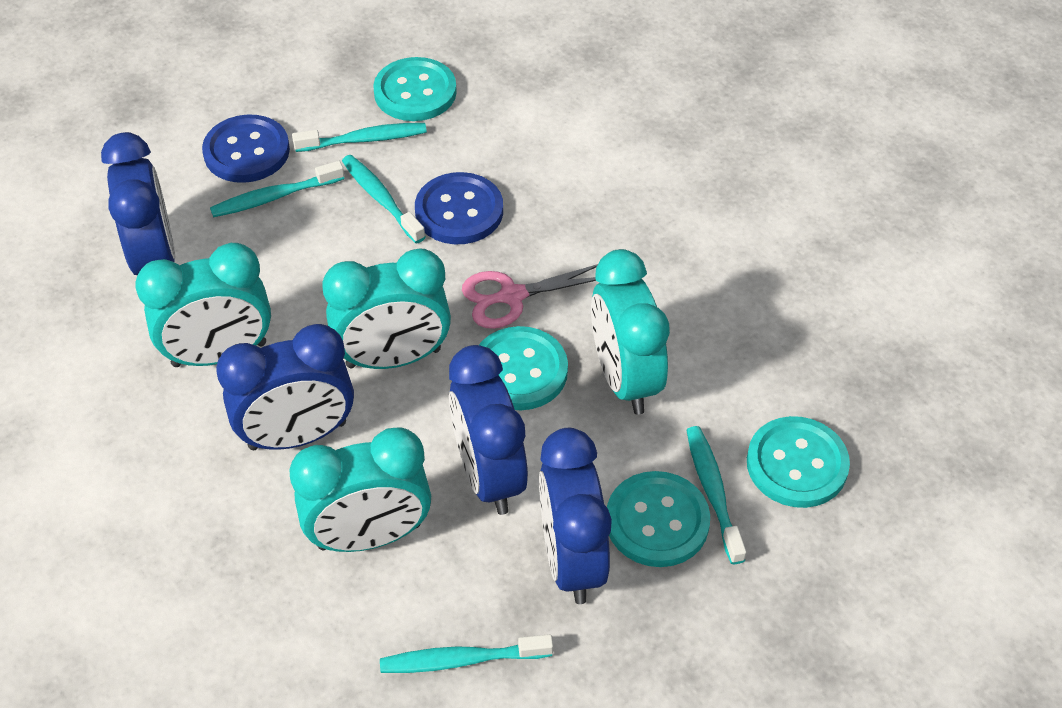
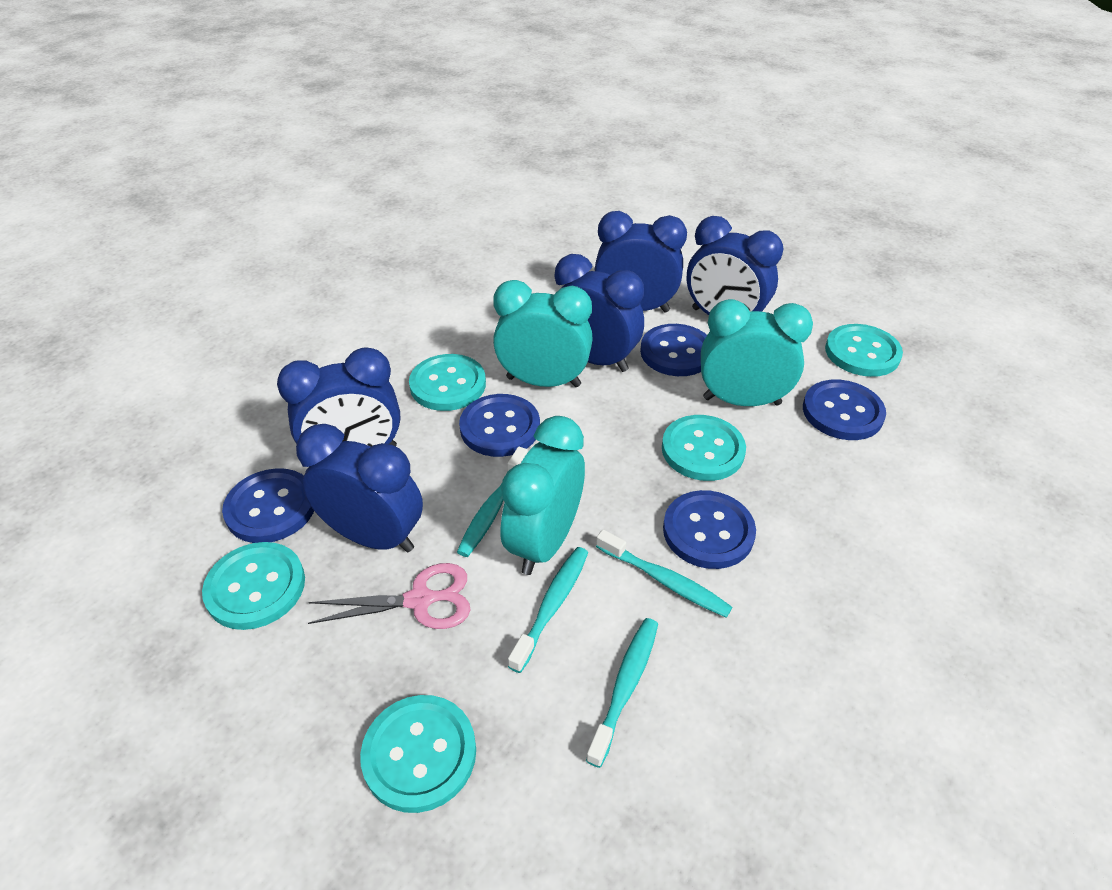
blue button: 2 -> 5
blue clock: 4 -> 5
turquoise button: 4 -> 5
turquoise clock: 4 -> 3
turquoise toothbrush: 5 -> 4

